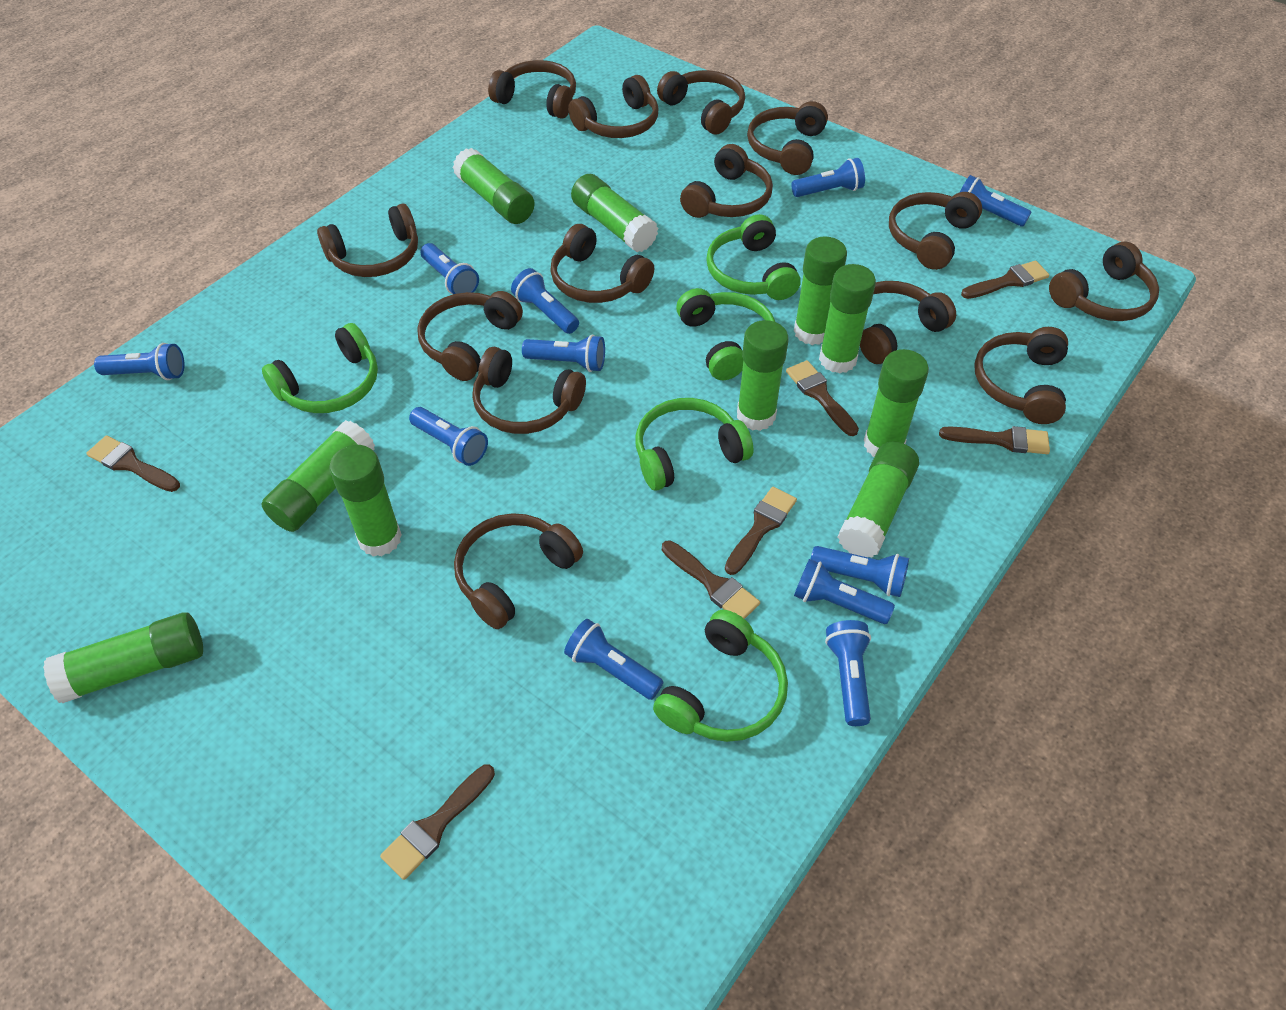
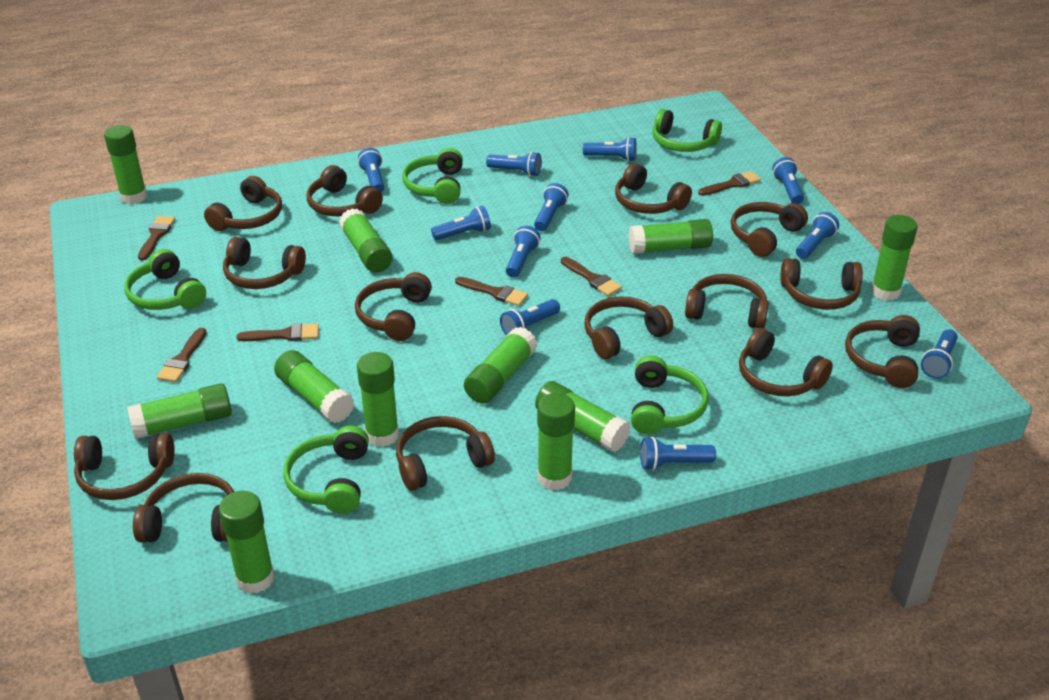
brown brush: 7 -> 6
green glue stick: 10 -> 11

